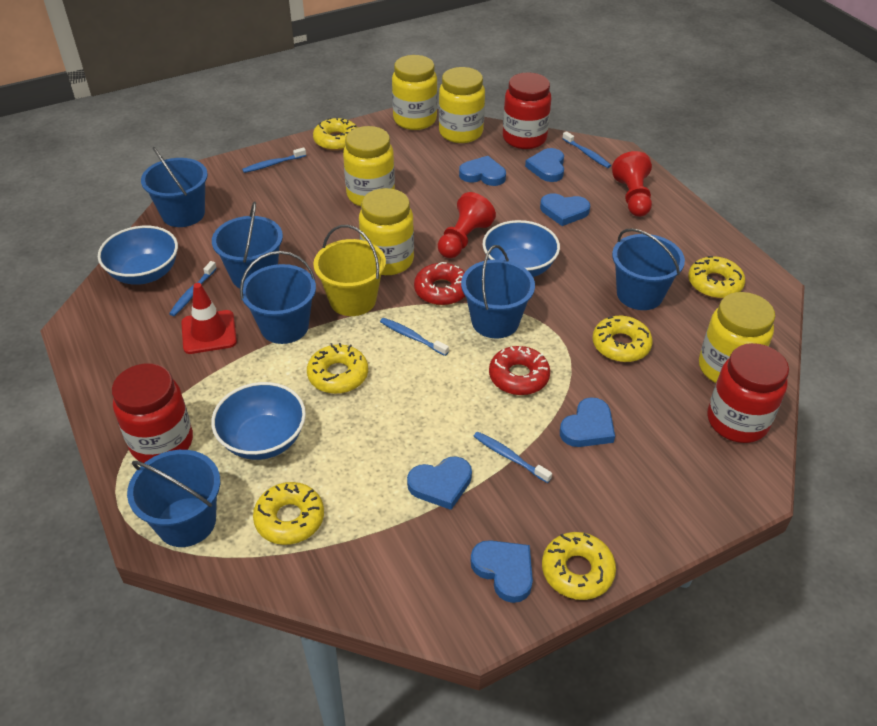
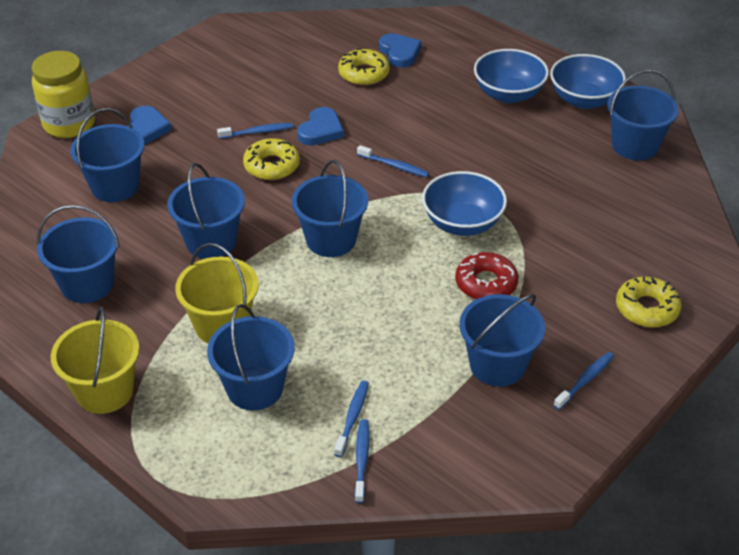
blue bucket: 6 -> 7
blue heart: 6 -> 3
red donut: 2 -> 1
red jar: 3 -> 0
red pawn: 2 -> 0
red traffic cone: 1 -> 0
yellow bucket: 1 -> 2
yellow donut: 6 -> 3
yellow jar: 5 -> 1

